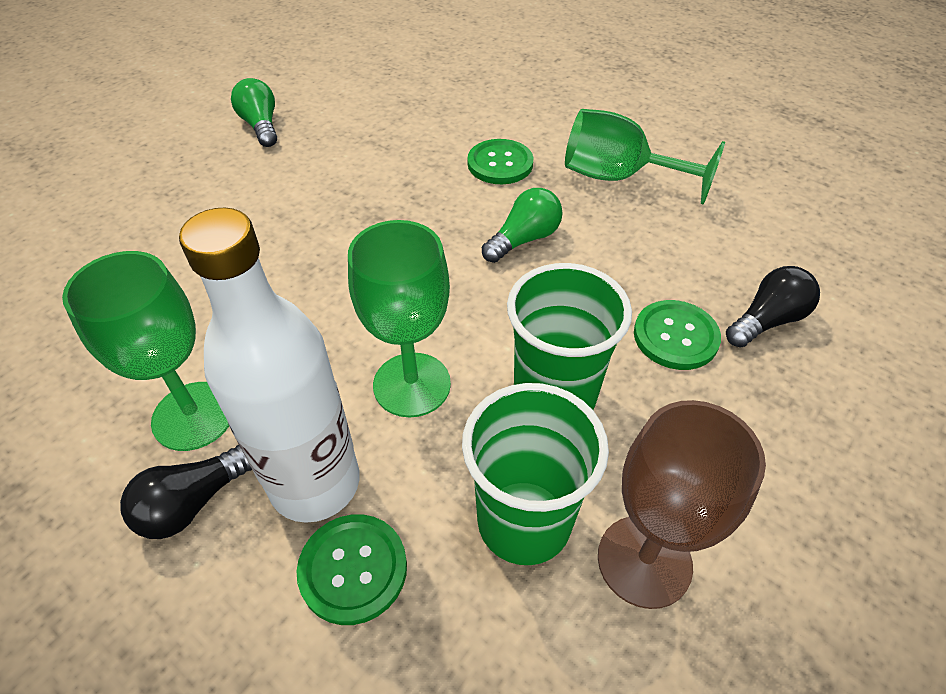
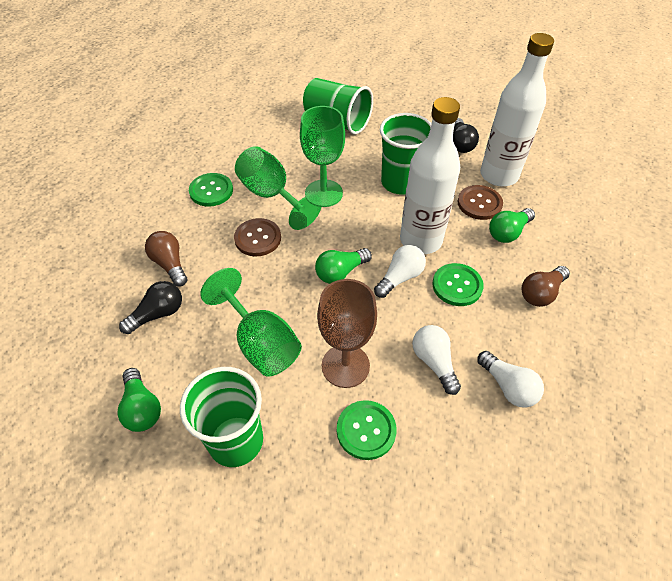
brown button: 0 -> 2
brown light bulb: 0 -> 2
green cup: 2 -> 3
green light bulb: 2 -> 3
white bottle: 1 -> 2
white light bulb: 0 -> 3

